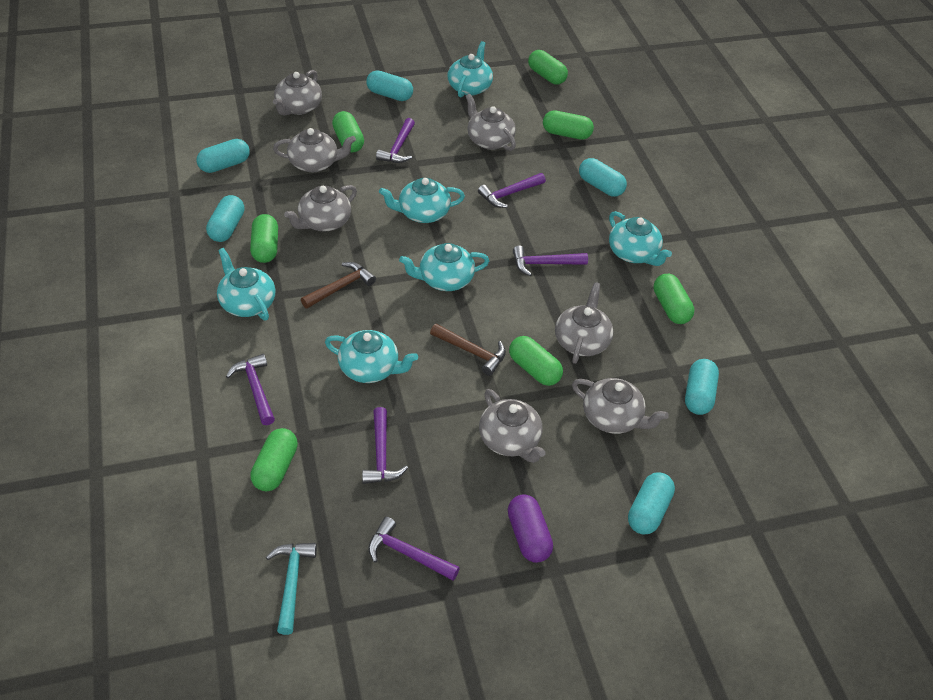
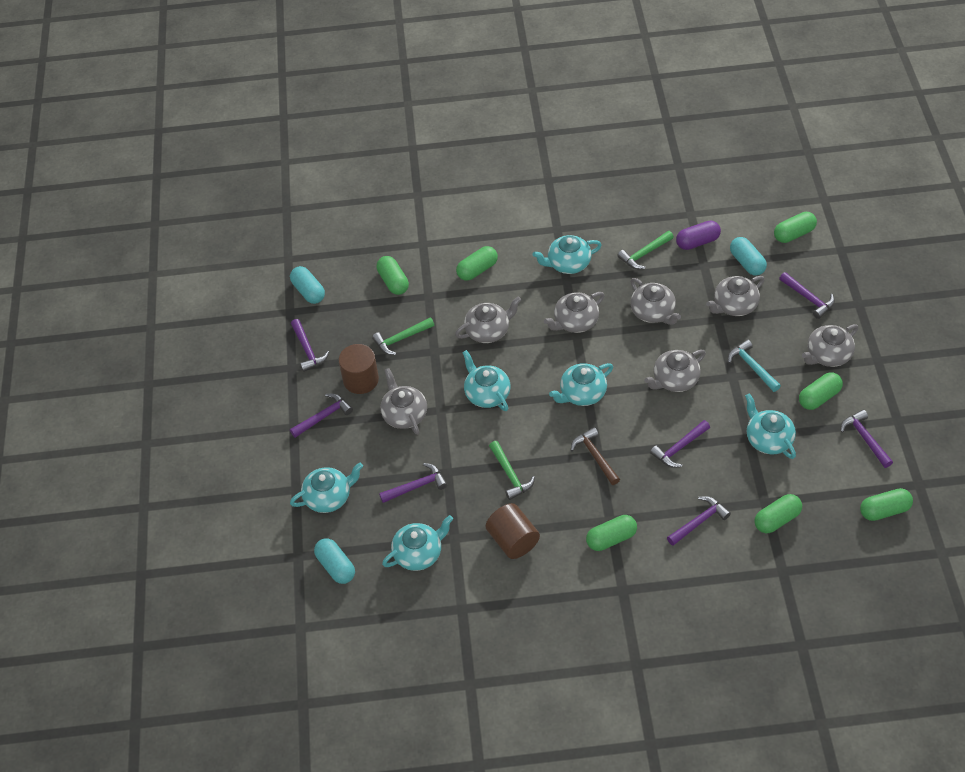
brown cylinder: 0 -> 2
brown hammer: 2 -> 1
green hammer: 0 -> 3
purple hammer: 6 -> 7
turquoise capsule: 6 -> 3

